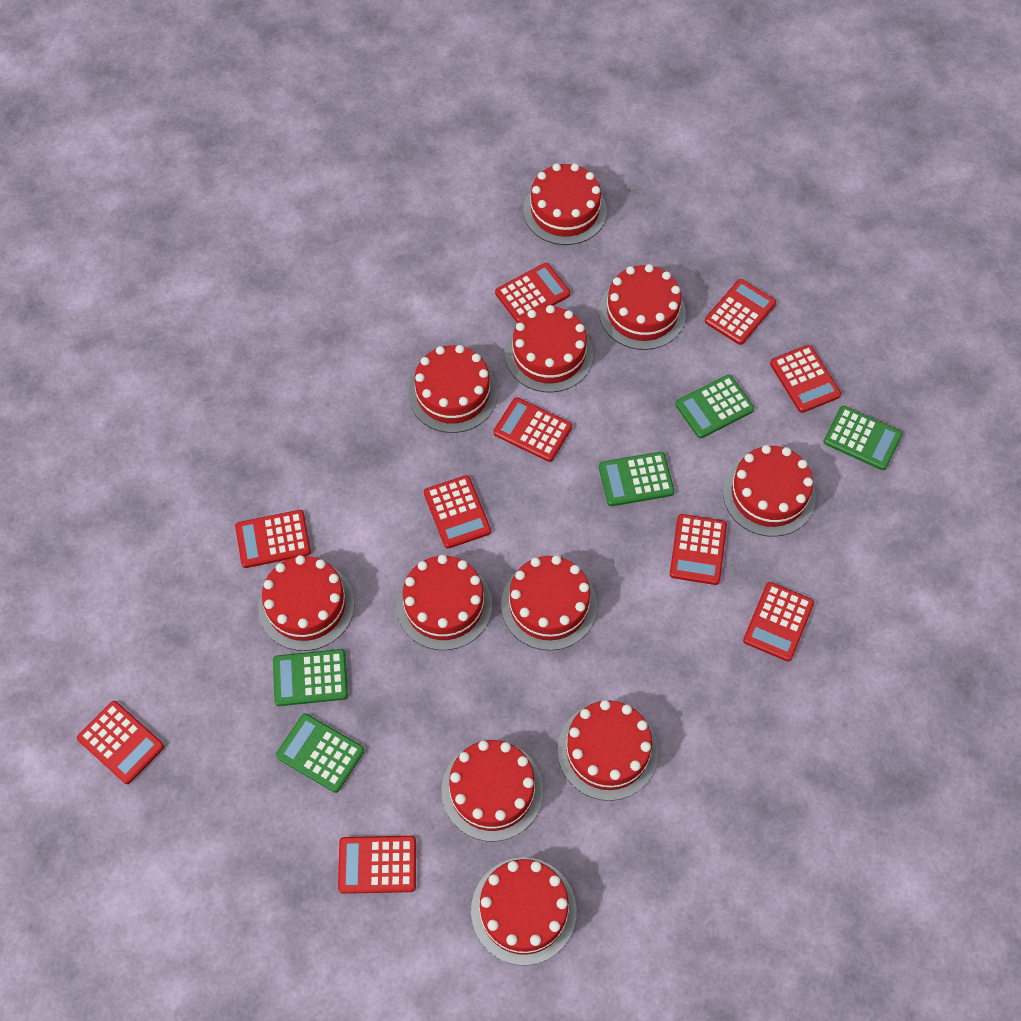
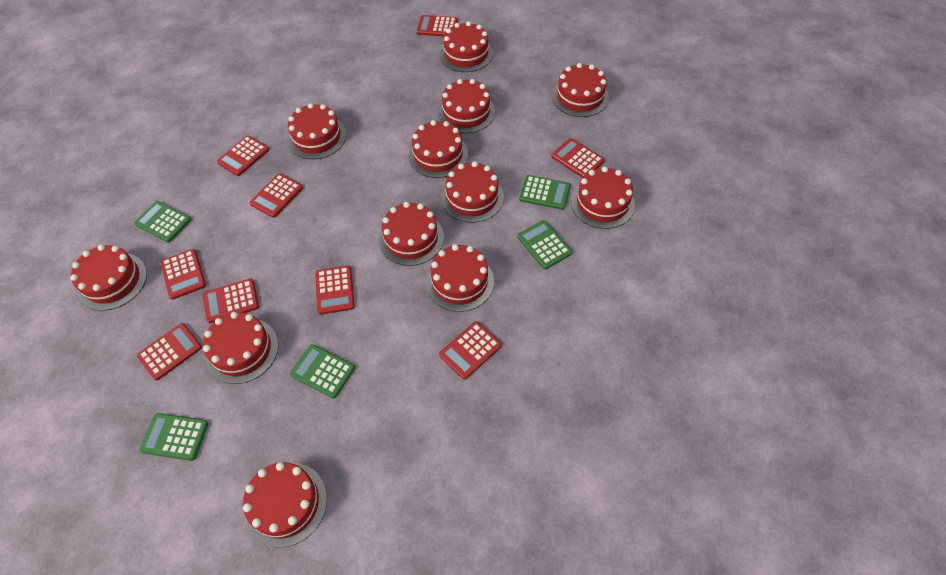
red cake: 11 -> 12
red calculator: 10 -> 9

